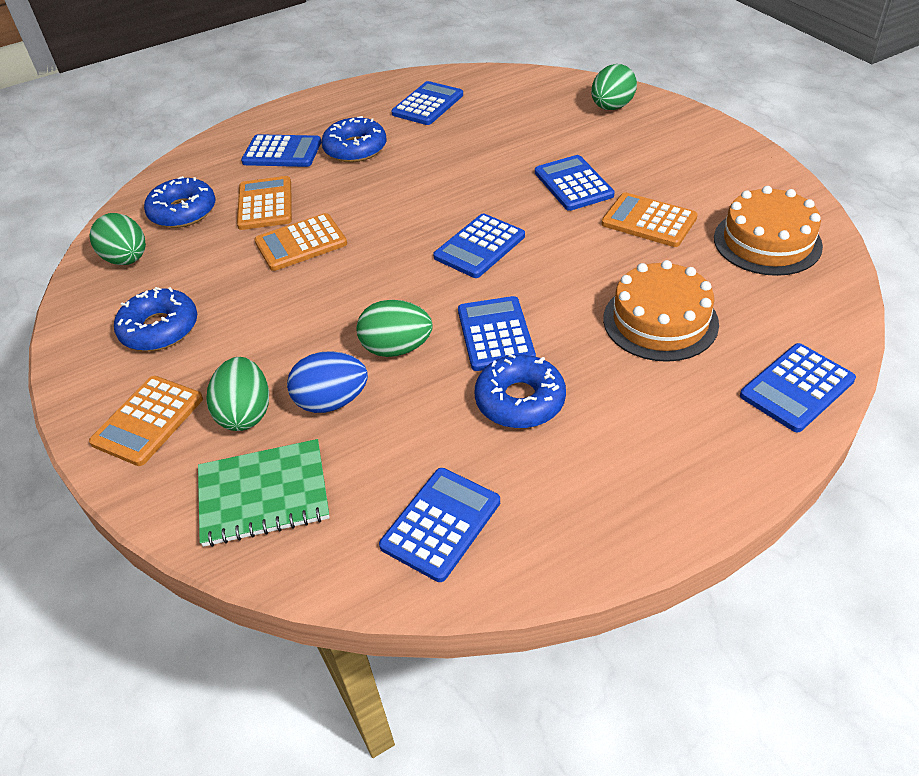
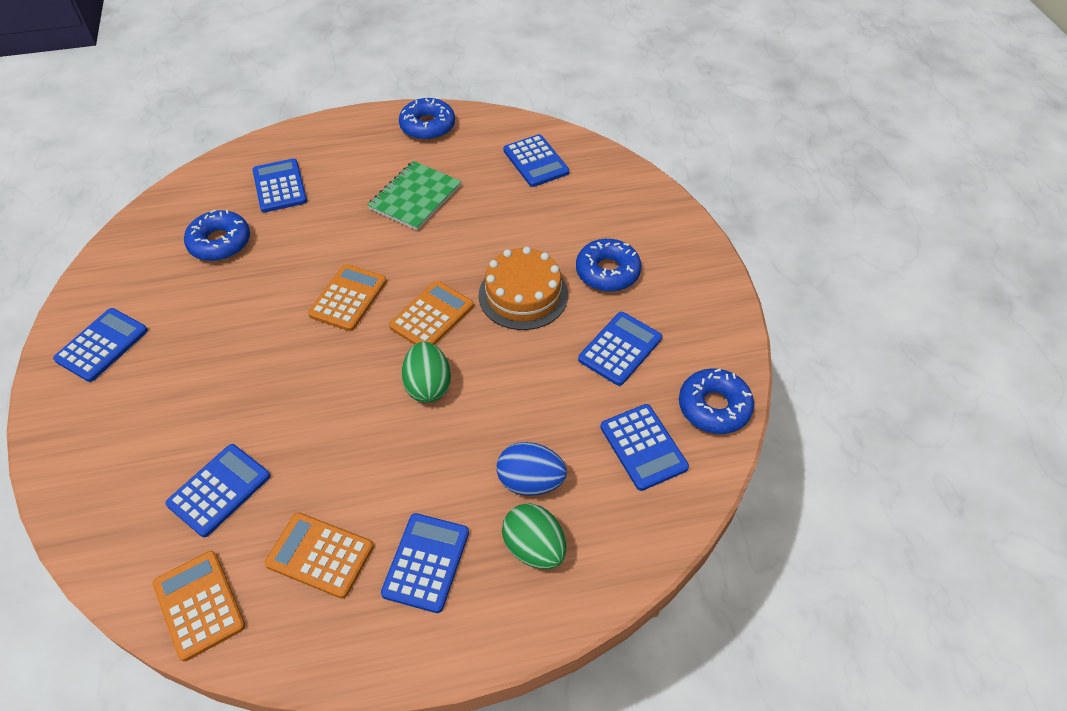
green egg: 4 -> 2
orange cake: 2 -> 1

